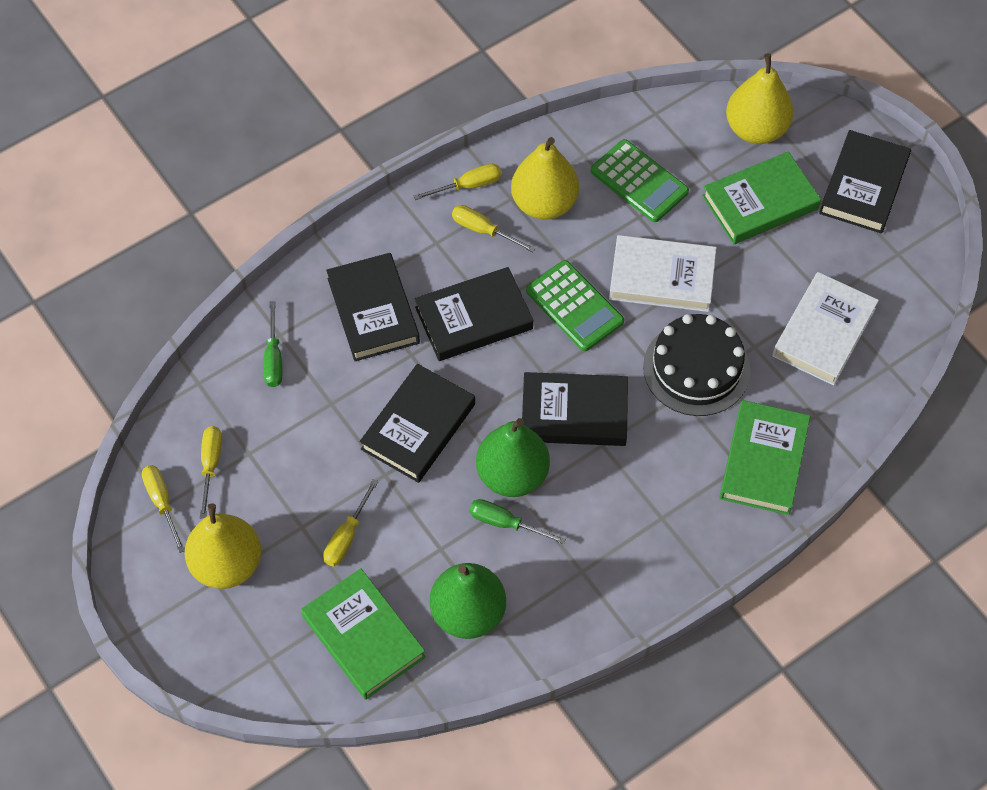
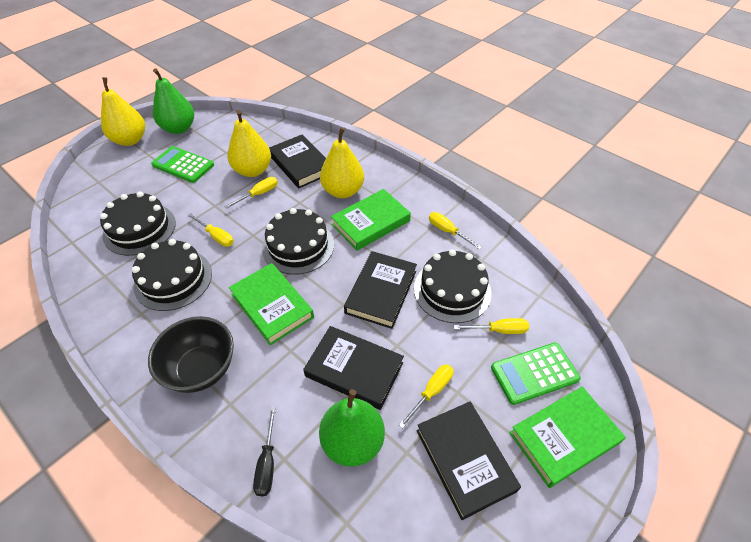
black book: 5 -> 4
black bowl: 0 -> 1
black cake: 1 -> 4
black screwdriver: 0 -> 1
green screwdriver: 2 -> 0
white book: 2 -> 0

